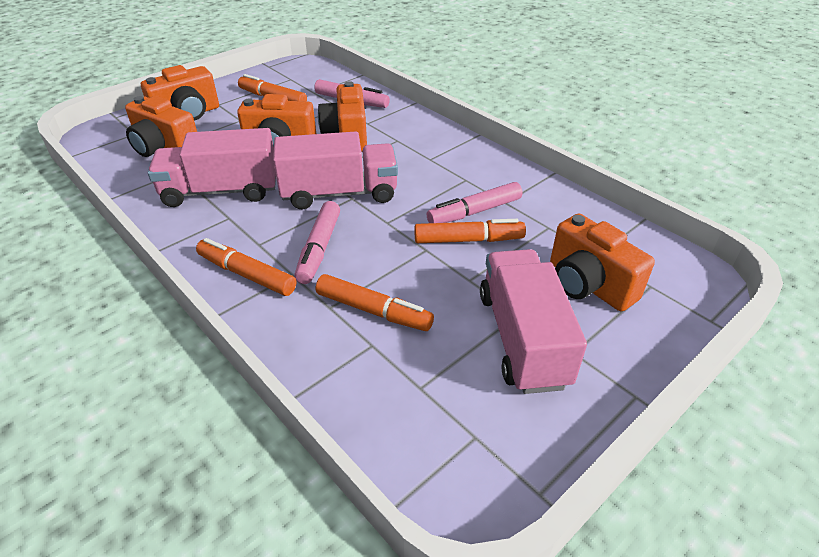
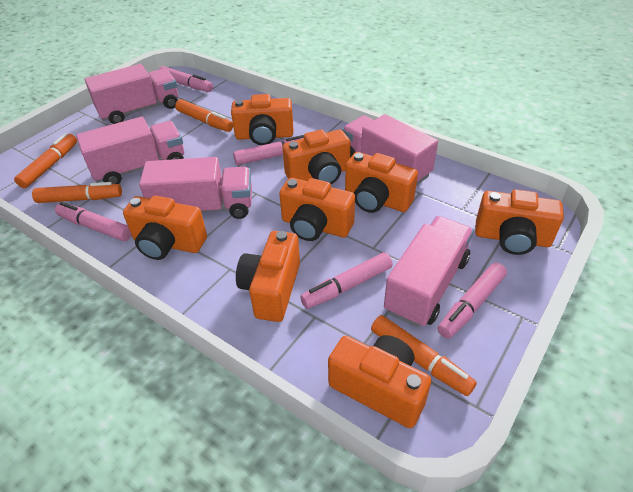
orange camera: 5 -> 8
pink marker: 3 -> 5
pink truck: 3 -> 5

